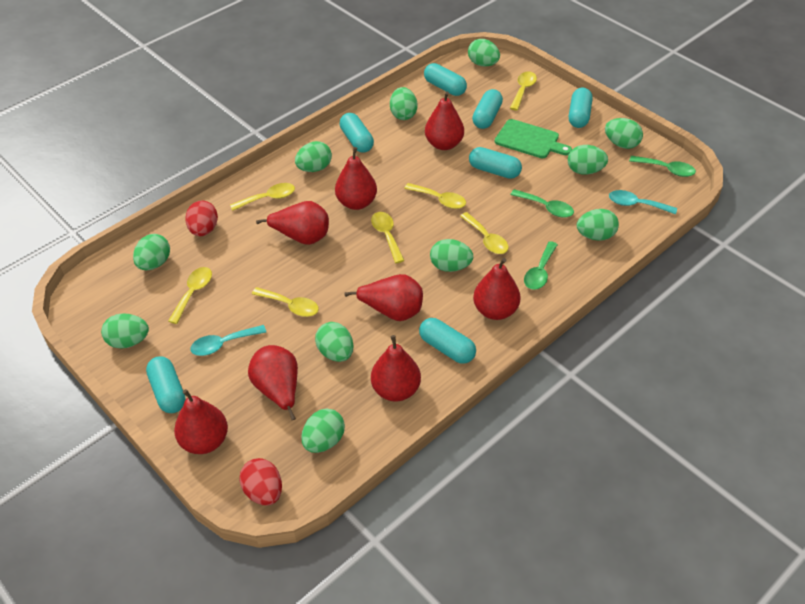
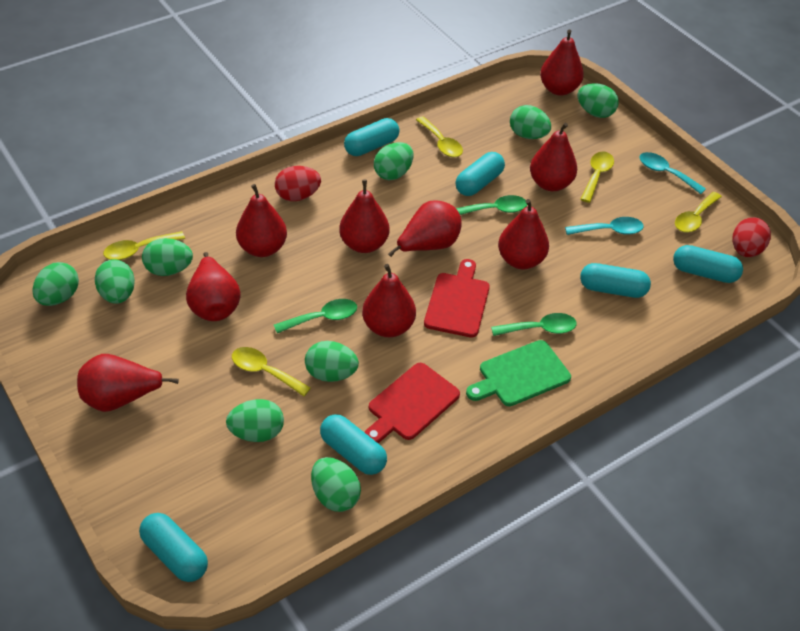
green egg: 11 -> 9
red cutting board: 0 -> 2
red pear: 8 -> 9
turquoise capsule: 7 -> 6
yellow spoon: 7 -> 5

